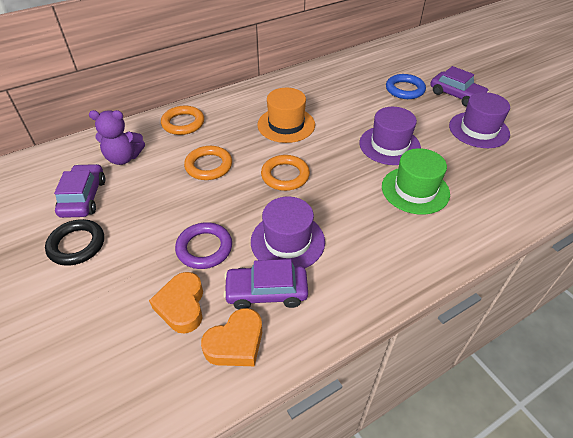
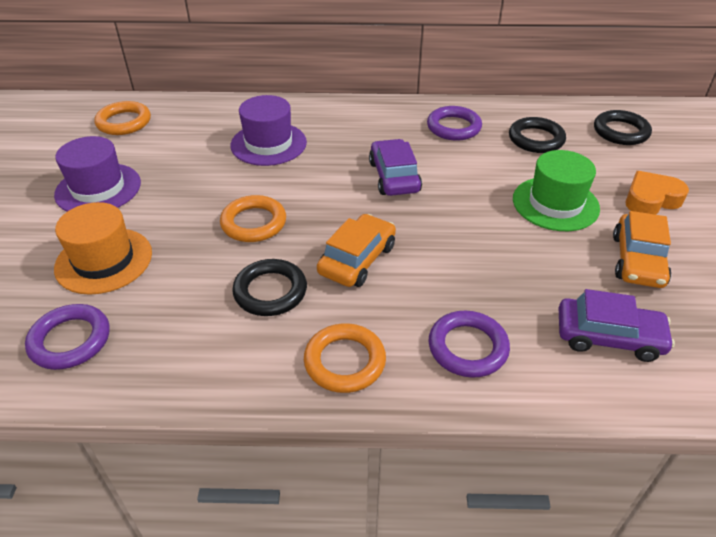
black ring: 1 -> 3
blue ring: 1 -> 0
orange car: 0 -> 2
orange heart: 2 -> 1
purple car: 3 -> 2
purple hat: 3 -> 2
purple ring: 1 -> 3
purple teddy bear: 1 -> 0

